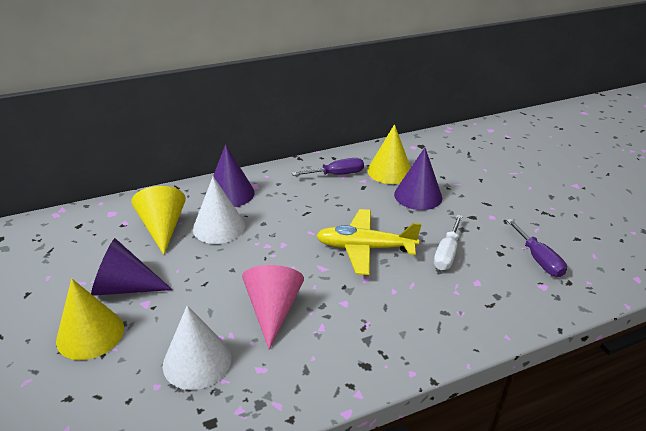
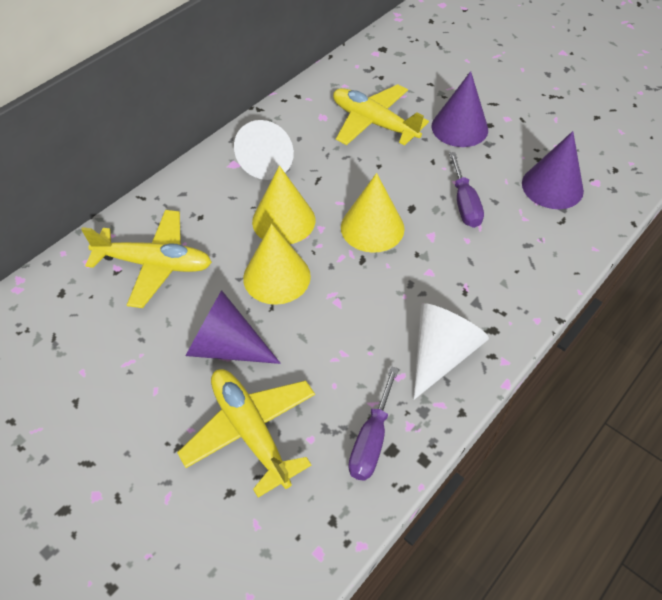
pink cone: 1 -> 0
white screwdriver: 1 -> 0
yellow plane: 1 -> 3

